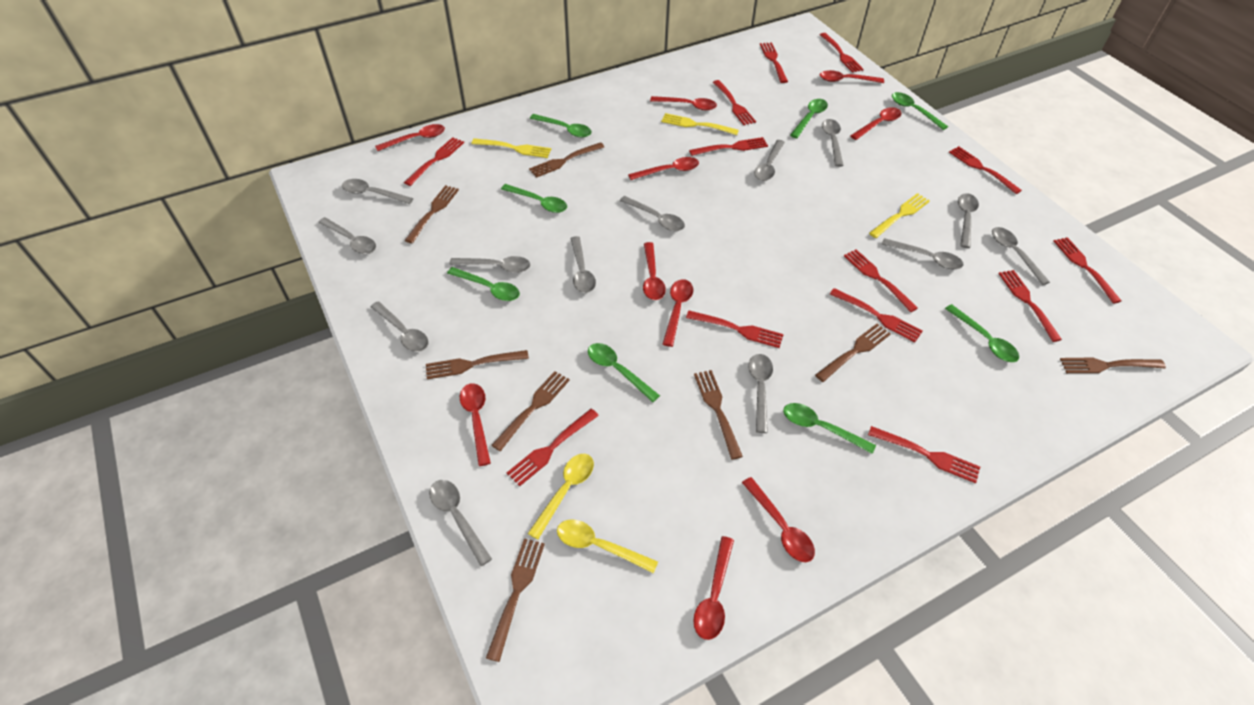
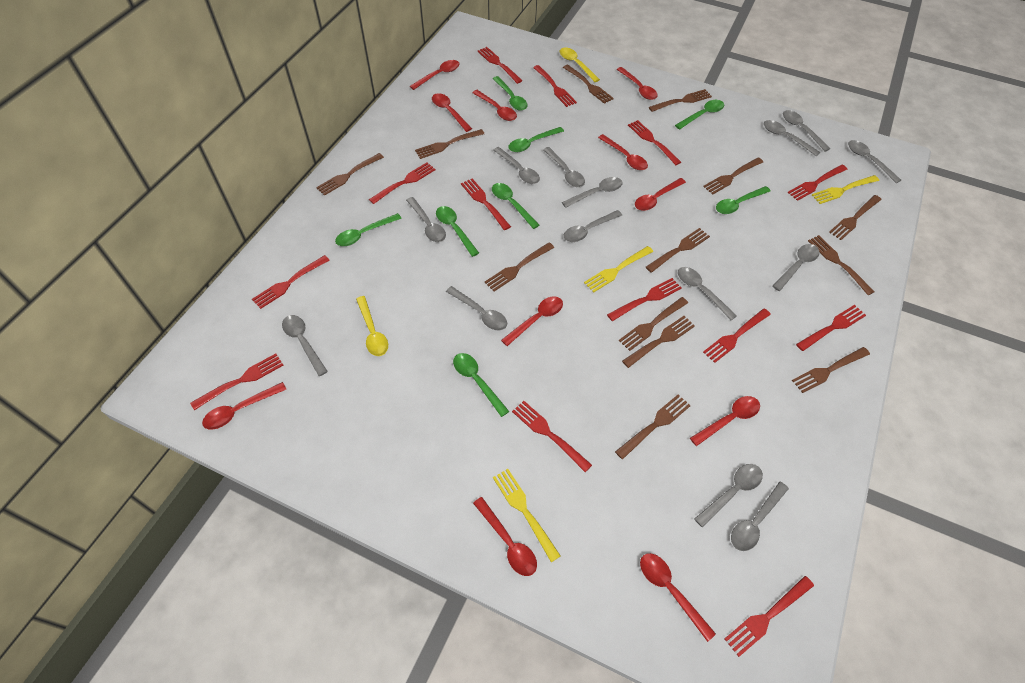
brown fork: 8 -> 13
grey spoon: 13 -> 14
red spoon: 10 -> 11

